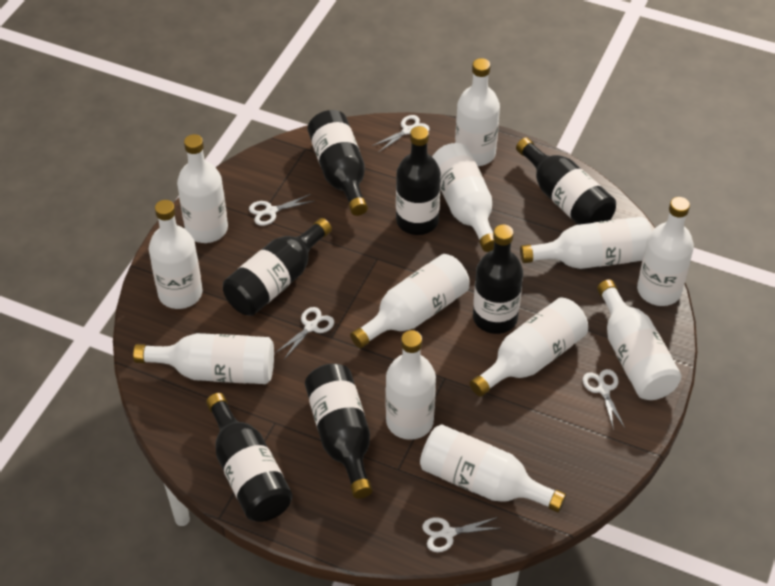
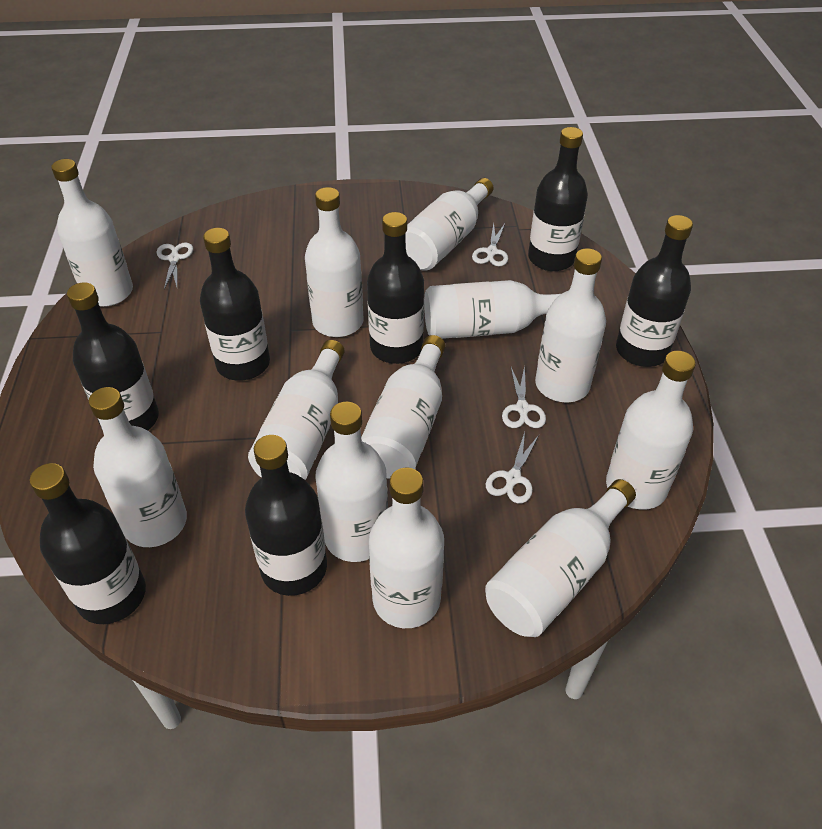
white scissors: 5 -> 4

